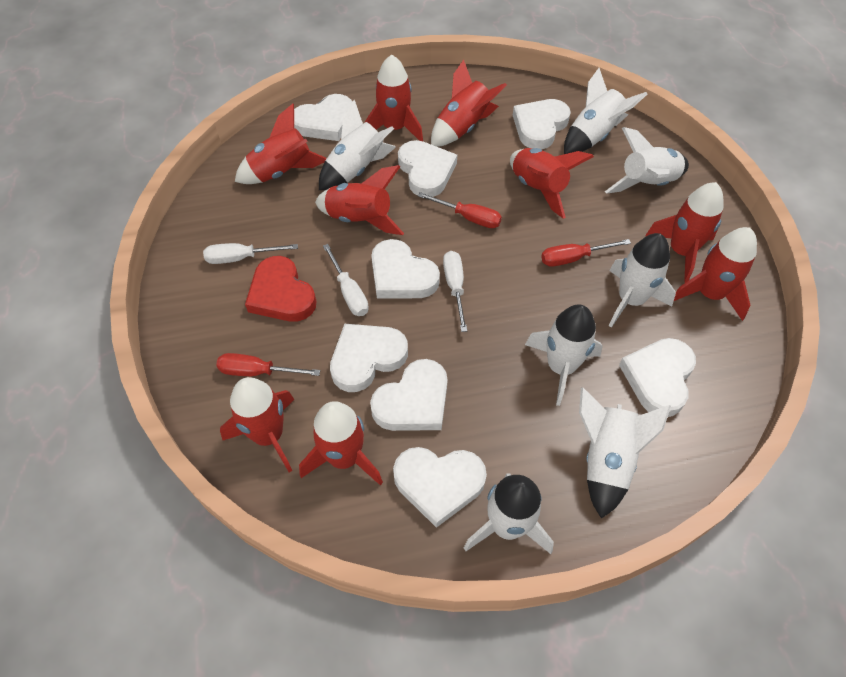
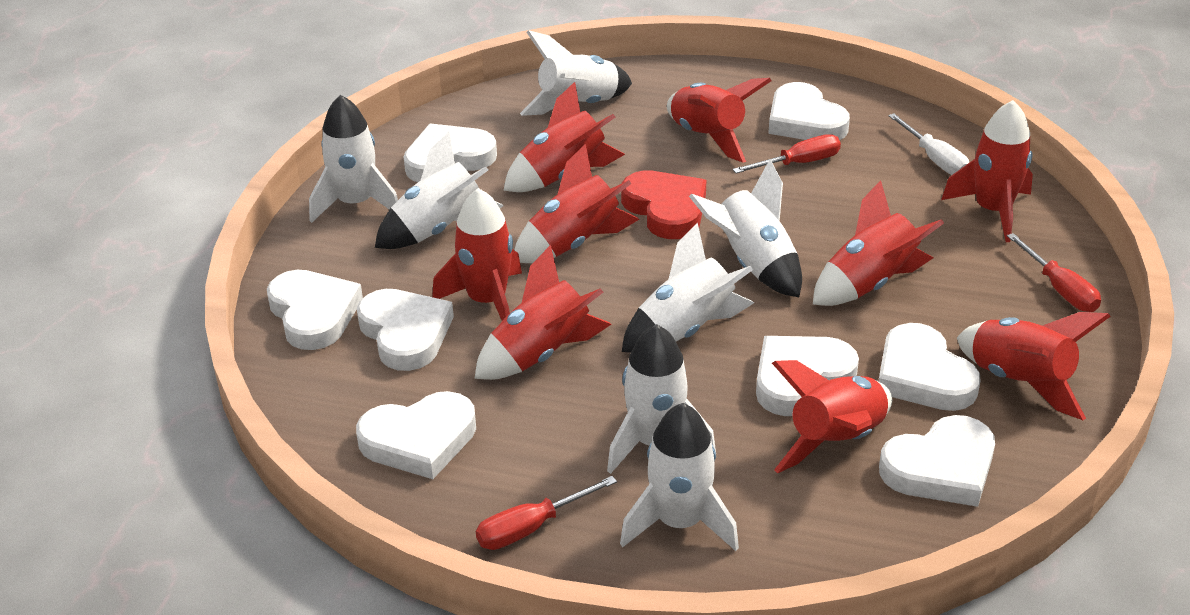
white screwdriver: 3 -> 1

